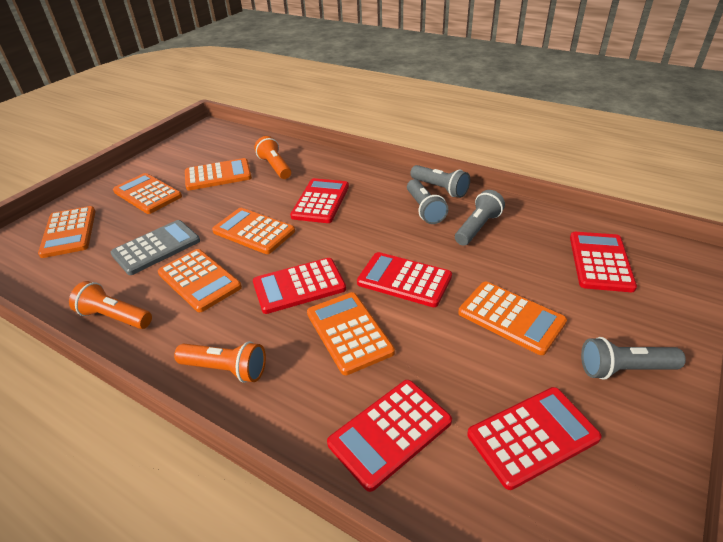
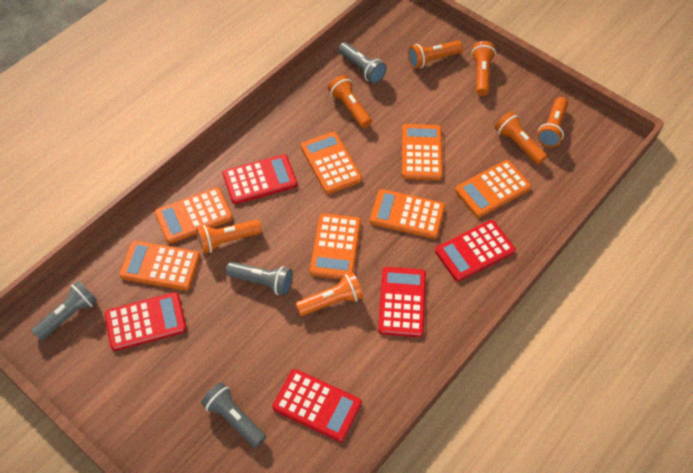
grey calculator: 1 -> 0
orange flashlight: 3 -> 7
red calculator: 6 -> 5

